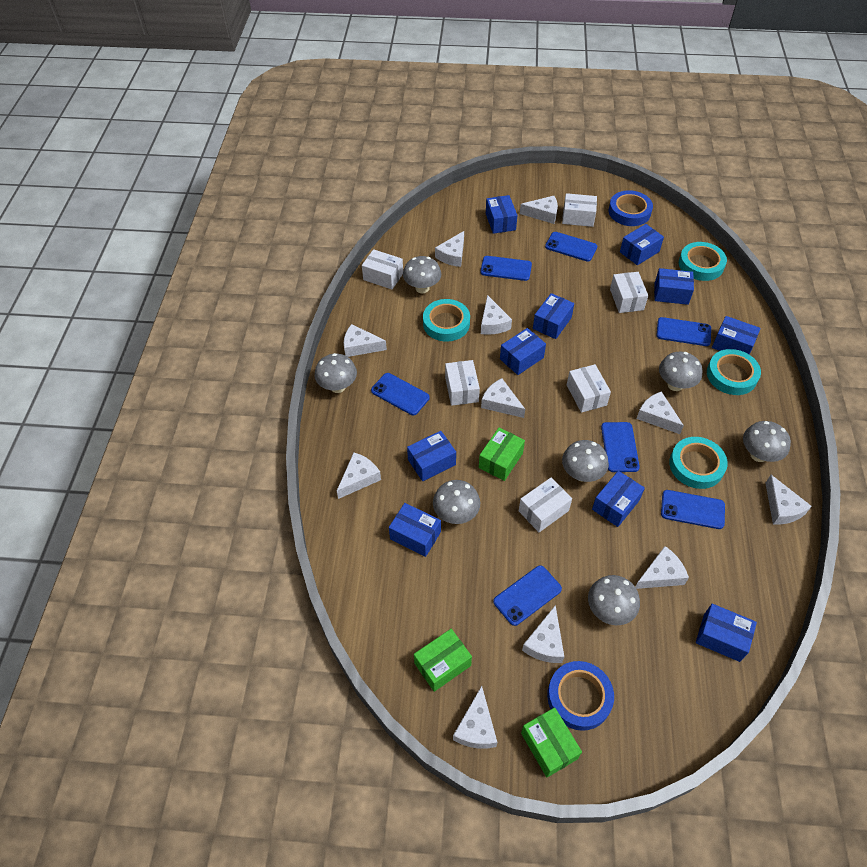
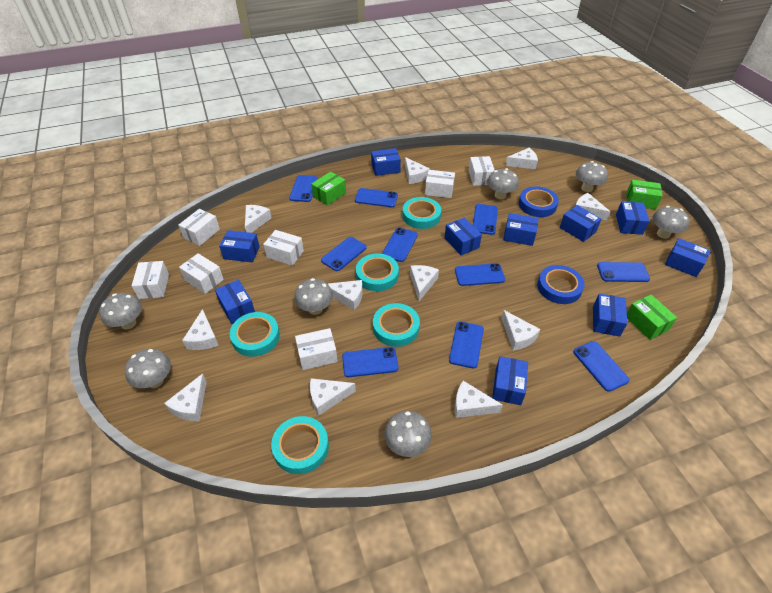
blue phone: 7 -> 10
turquoise tape: 4 -> 5
white box: 6 -> 7

